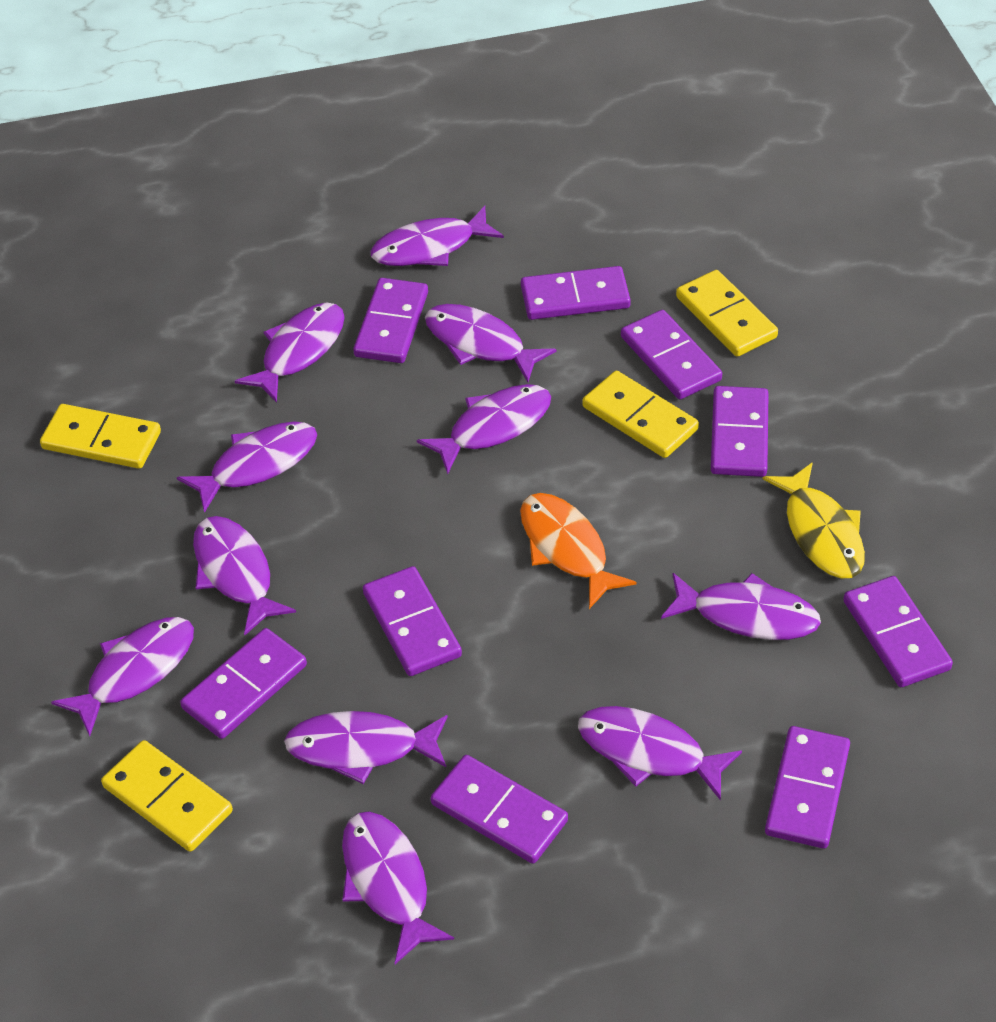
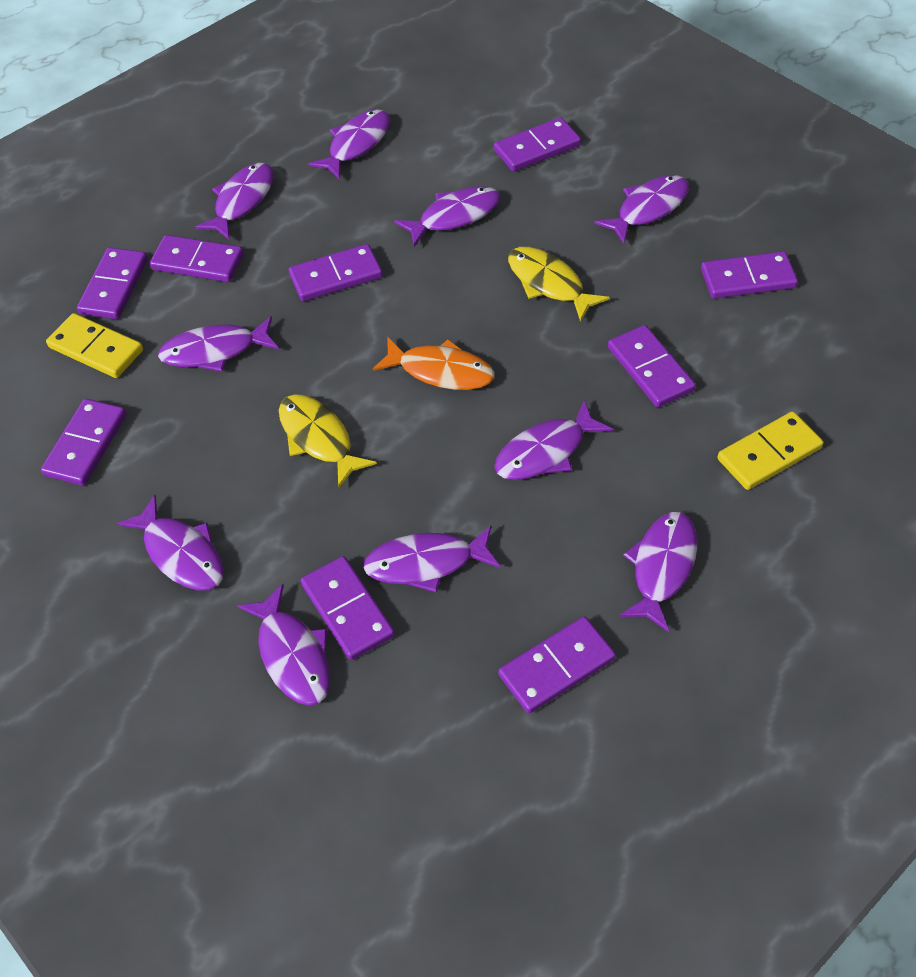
purple fish: 11 -> 10
yellow domino: 4 -> 2
yellow fish: 1 -> 2

